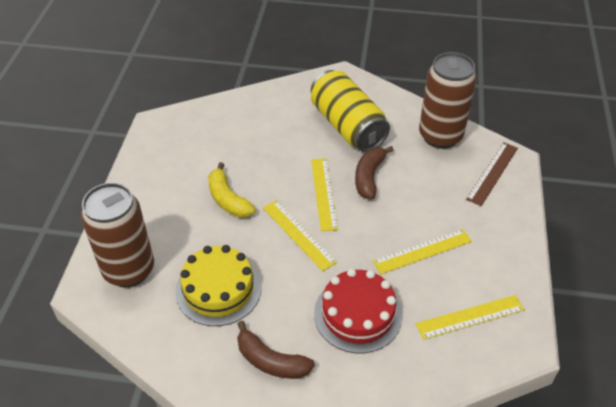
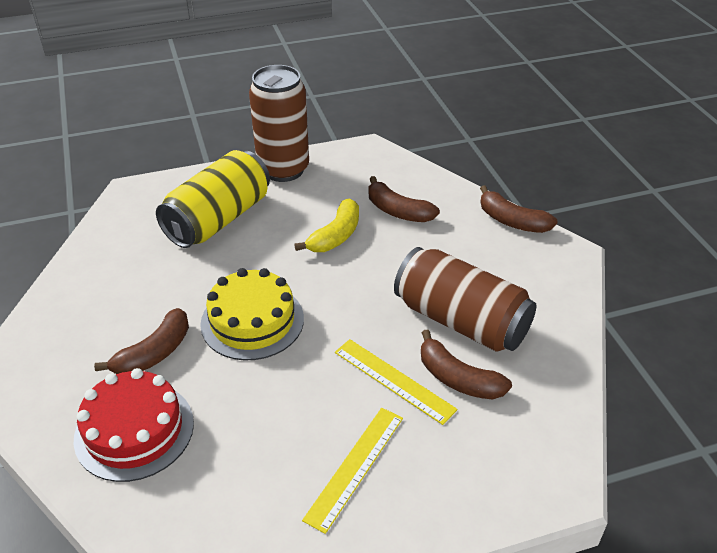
brown banana: 2 -> 4
brown ruler: 1 -> 0
yellow ruler: 4 -> 2

